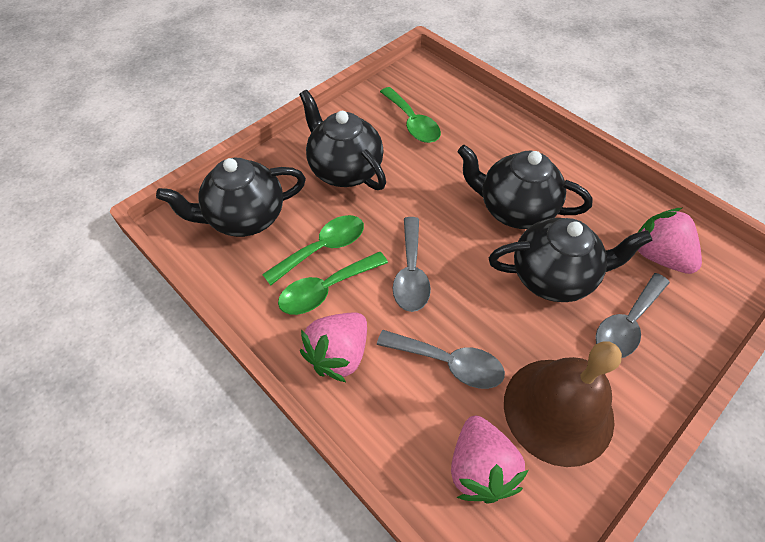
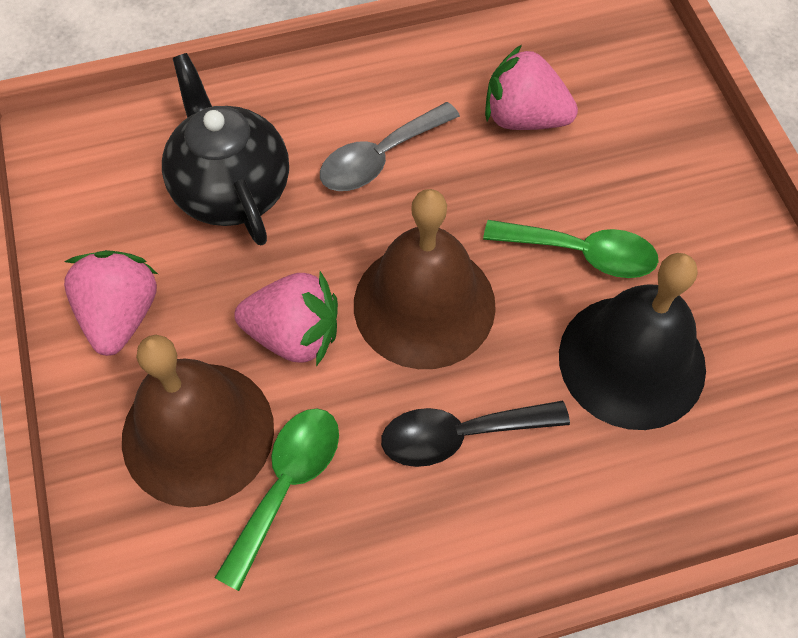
black bell: 0 -> 1
black spoon: 0 -> 1
black teapot: 4 -> 1
brown bell: 1 -> 2
green spoon: 3 -> 2
grey spoon: 3 -> 1

